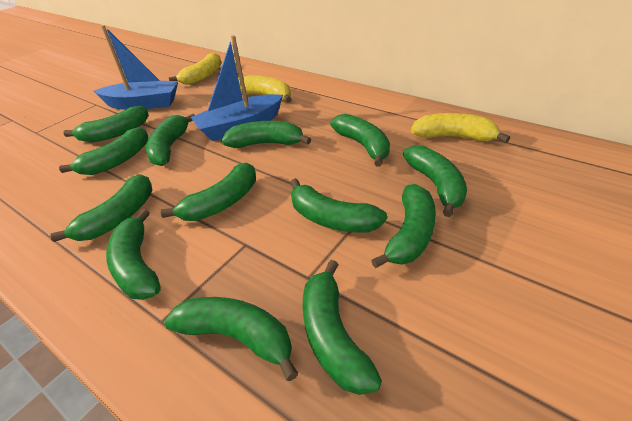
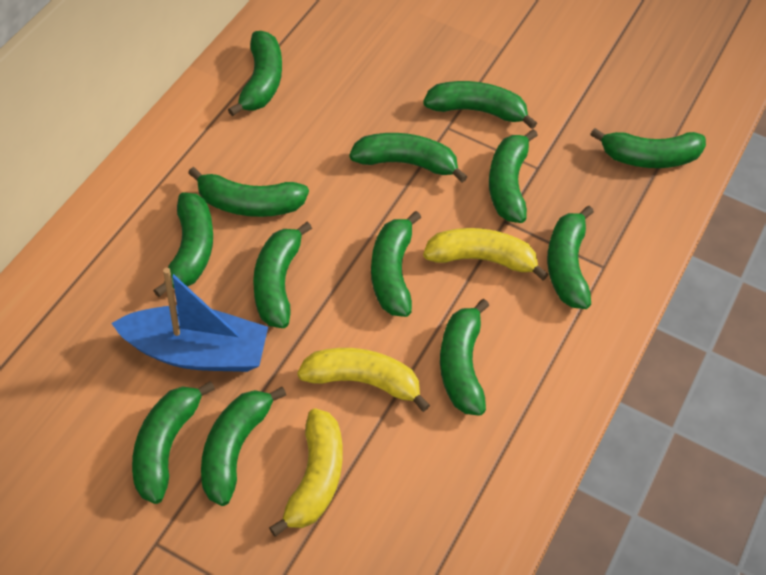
blue boat: 2 -> 1

